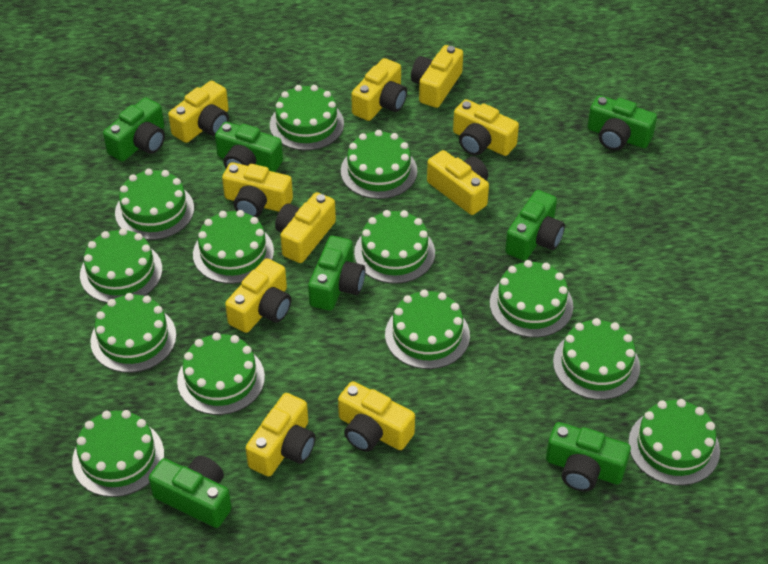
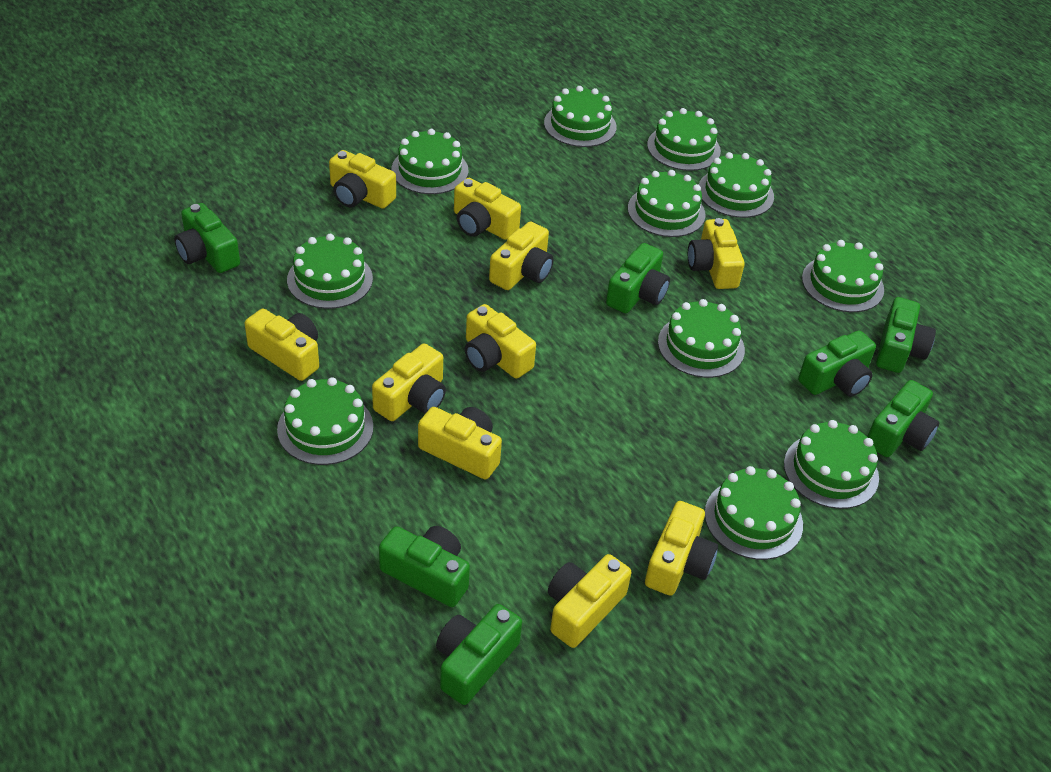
green cake: 13 -> 11

